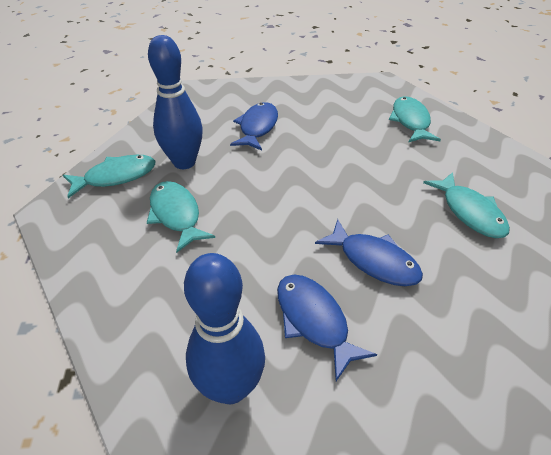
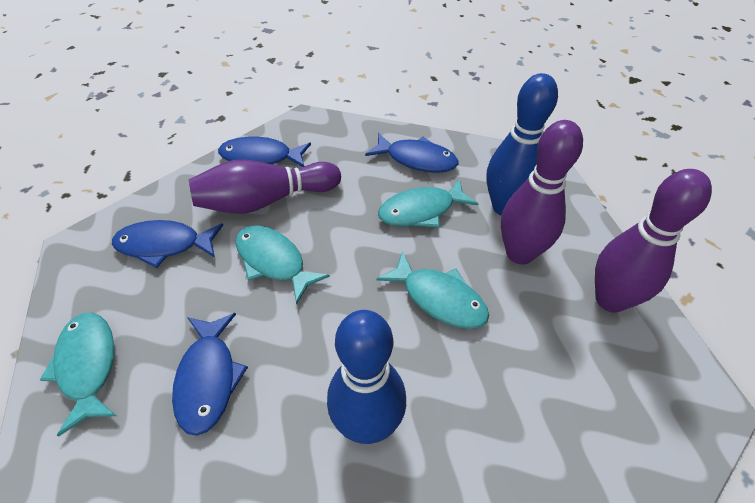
blue fish: 3 -> 4
purple bowling pin: 0 -> 3

